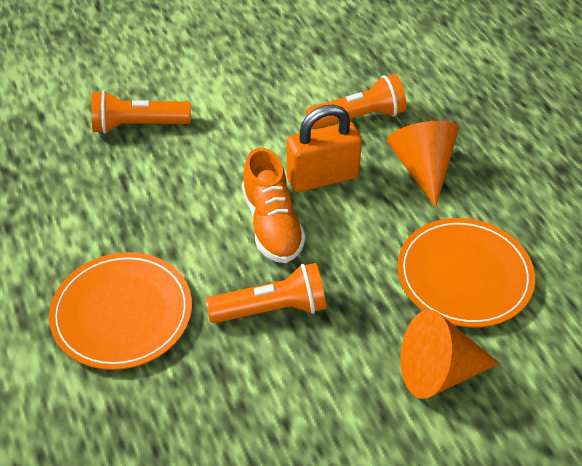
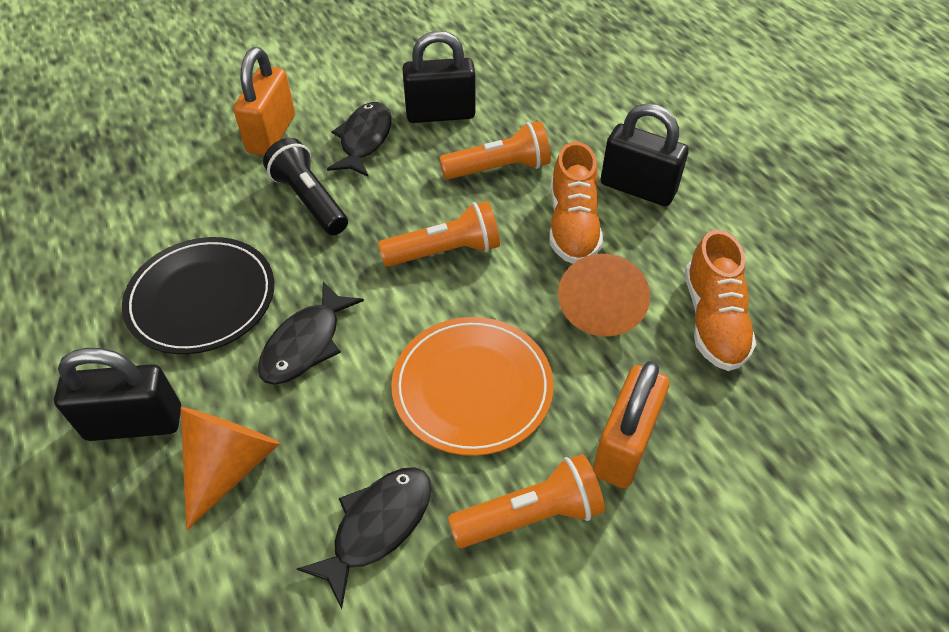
black fish: 0 -> 3
black flashlight: 0 -> 1
black padlock: 0 -> 3
black plate: 0 -> 1
orange padlock: 1 -> 2
orange plate: 2 -> 1
orange shoe: 1 -> 2

